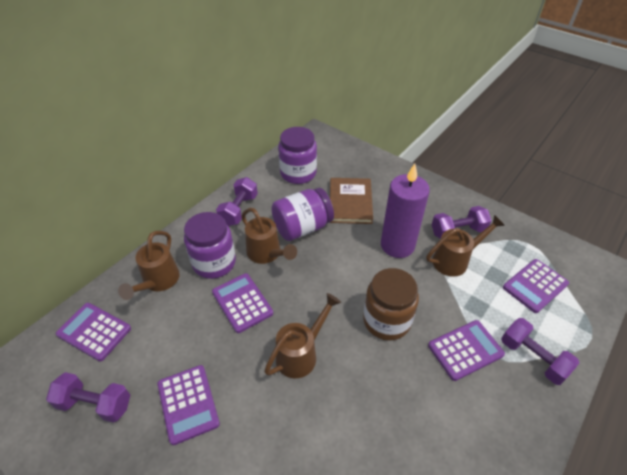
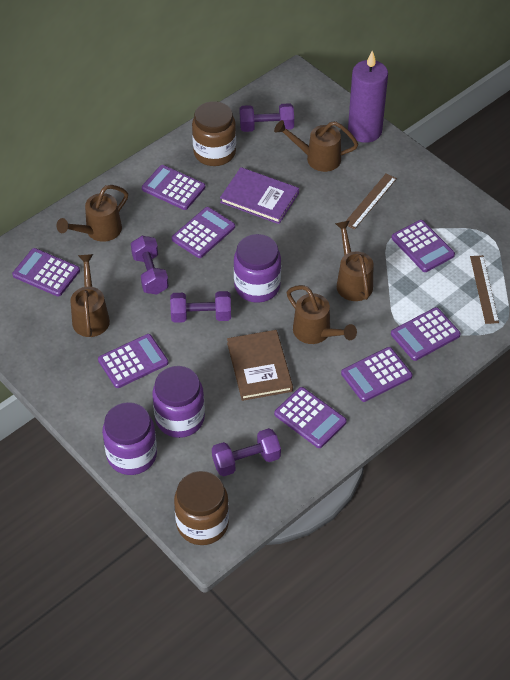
brown jar: 1 -> 2
brown ruler: 0 -> 2
brown watering can: 4 -> 5
purple book: 0 -> 1
purple calculator: 5 -> 8

